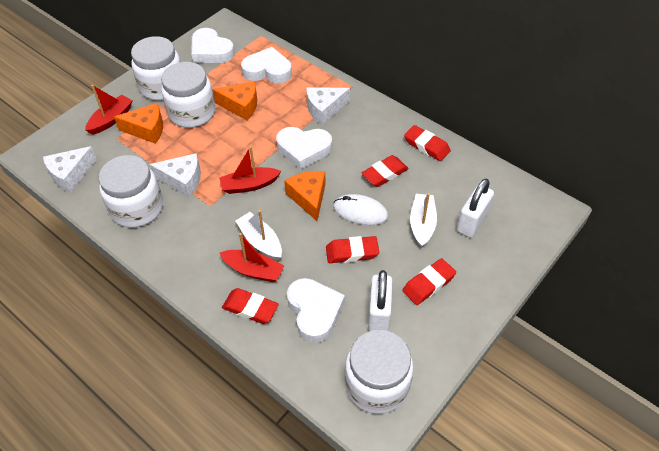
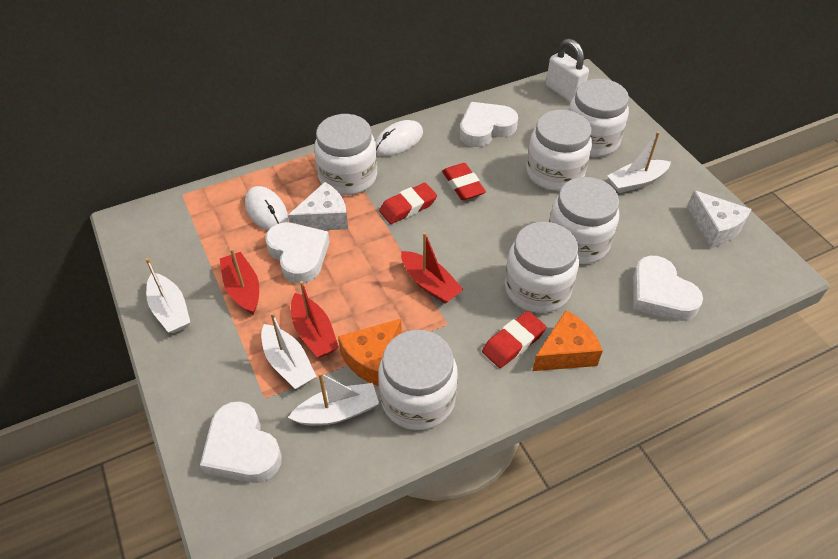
orange cheese: 3 -> 2
red eraser: 5 -> 3
white boat: 2 -> 4
white cheese: 3 -> 2
white jar: 4 -> 6
white mouse: 1 -> 2
white padlock: 2 -> 1

